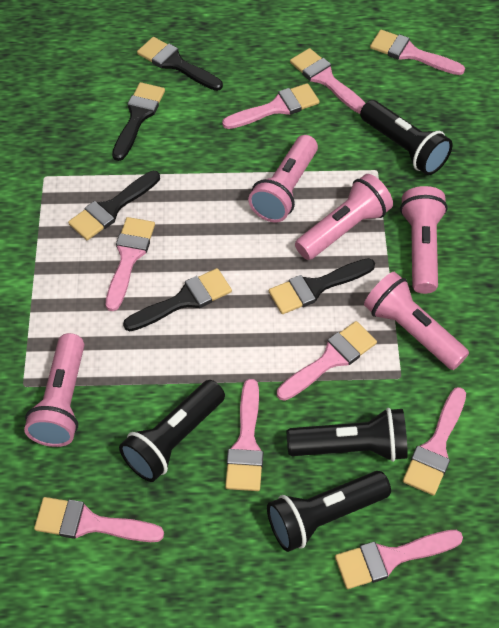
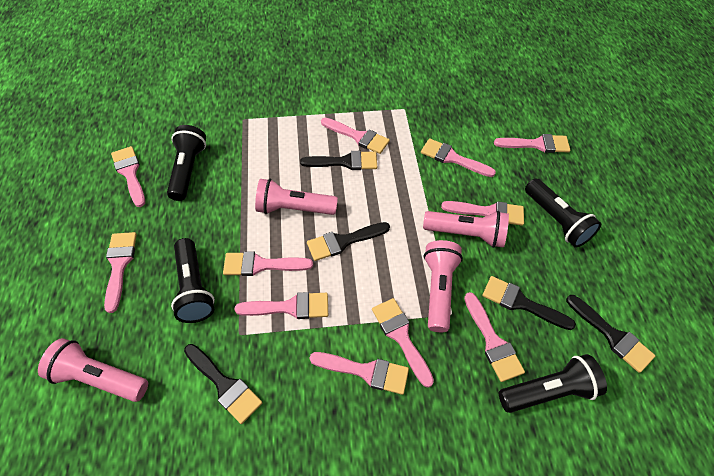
pink brush: 9 -> 11
pink flashlight: 5 -> 4

